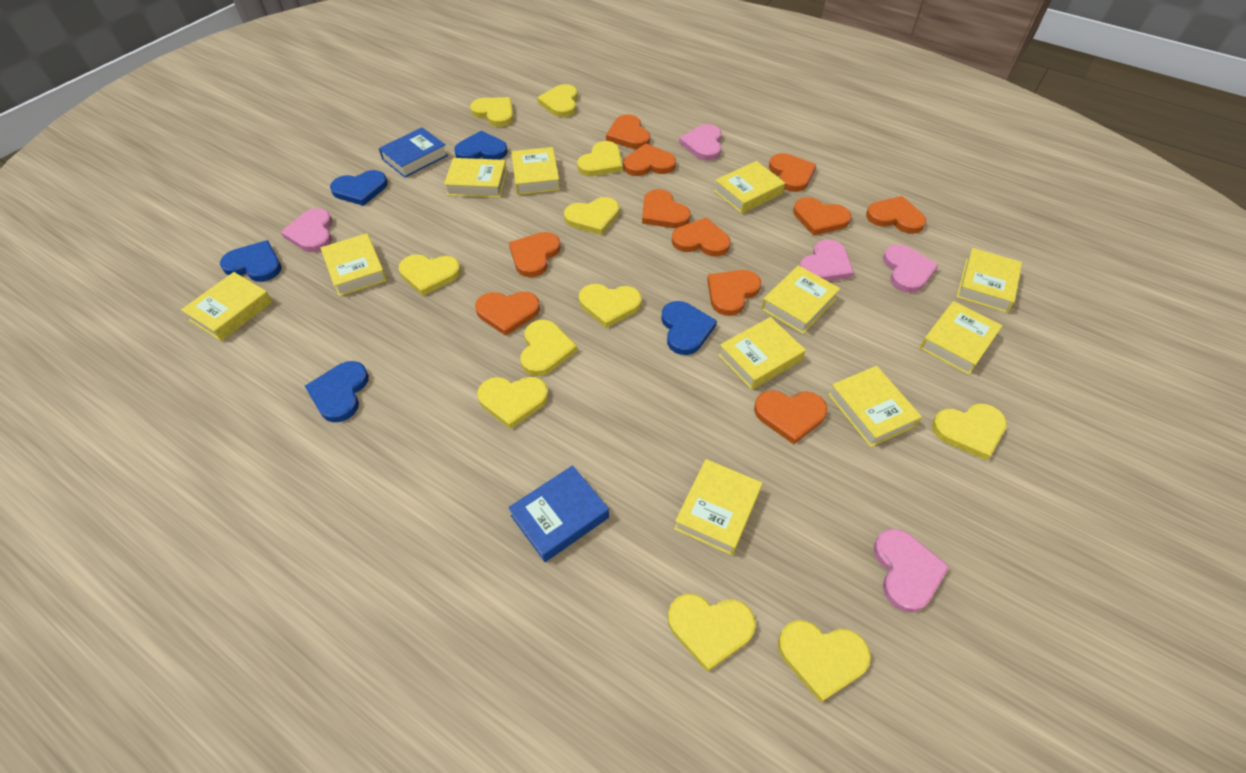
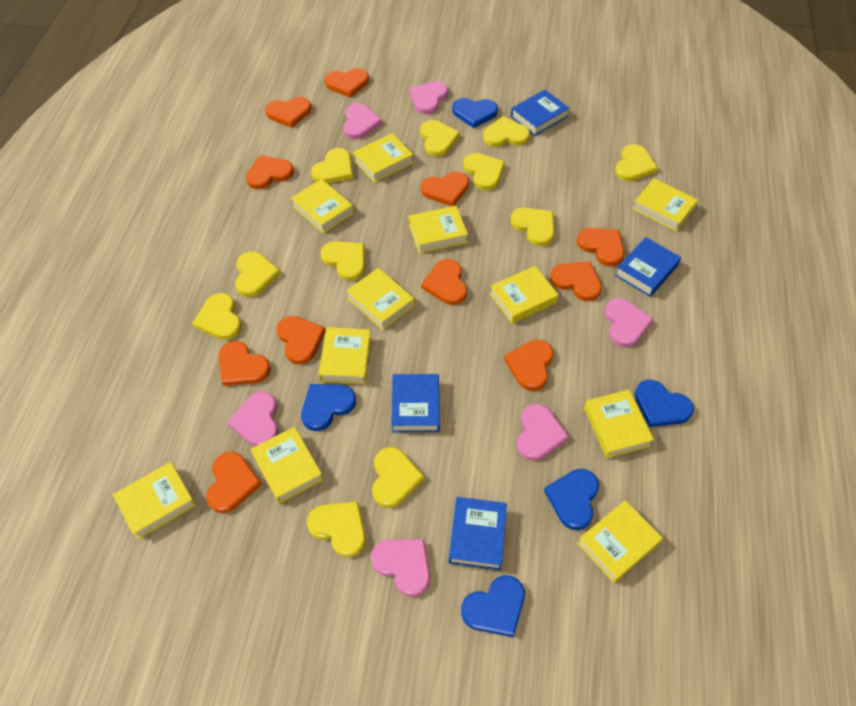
blue book: 2 -> 4
pink heart: 5 -> 6

